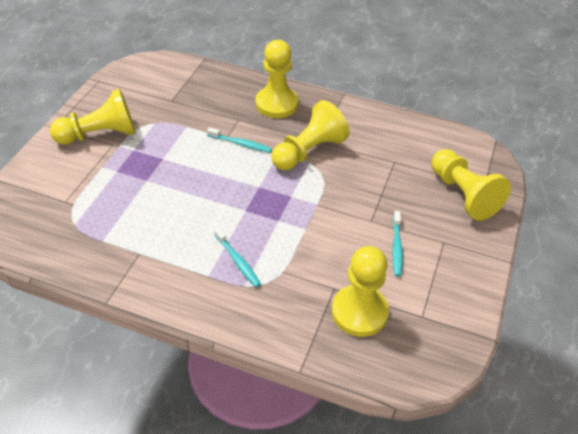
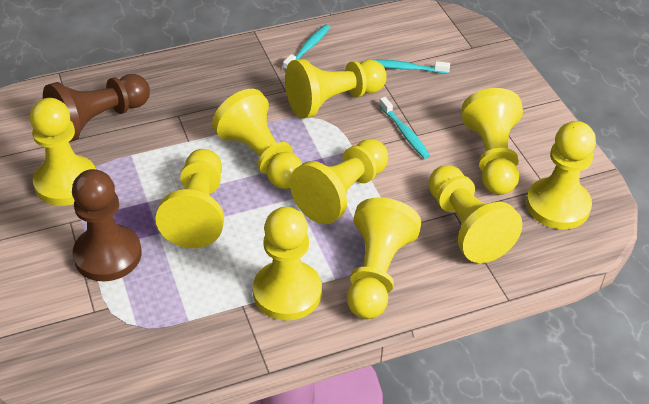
brown pawn: 0 -> 2
yellow pawn: 5 -> 10

